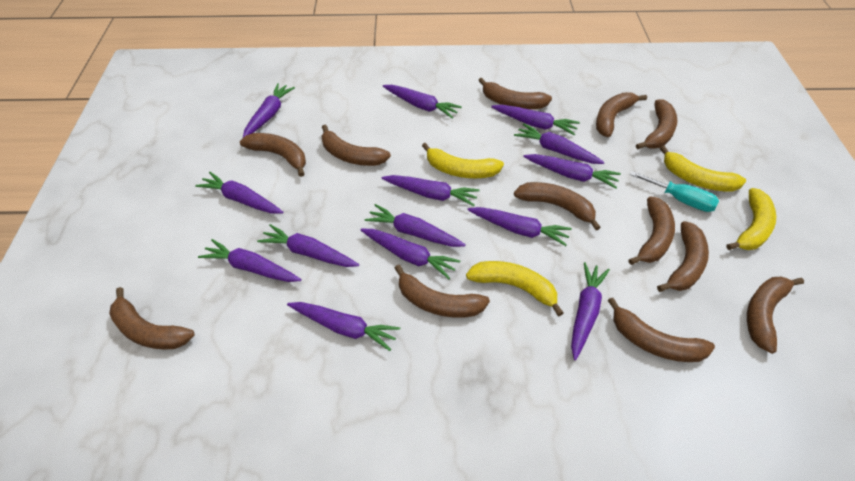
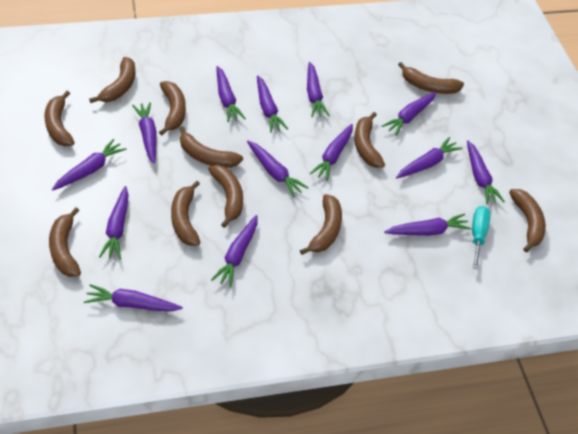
brown banana: 12 -> 11
yellow banana: 4 -> 0

